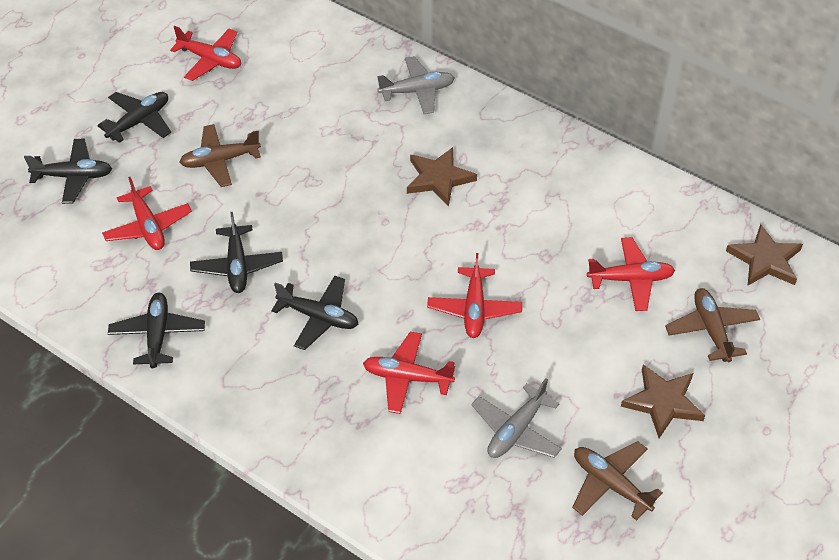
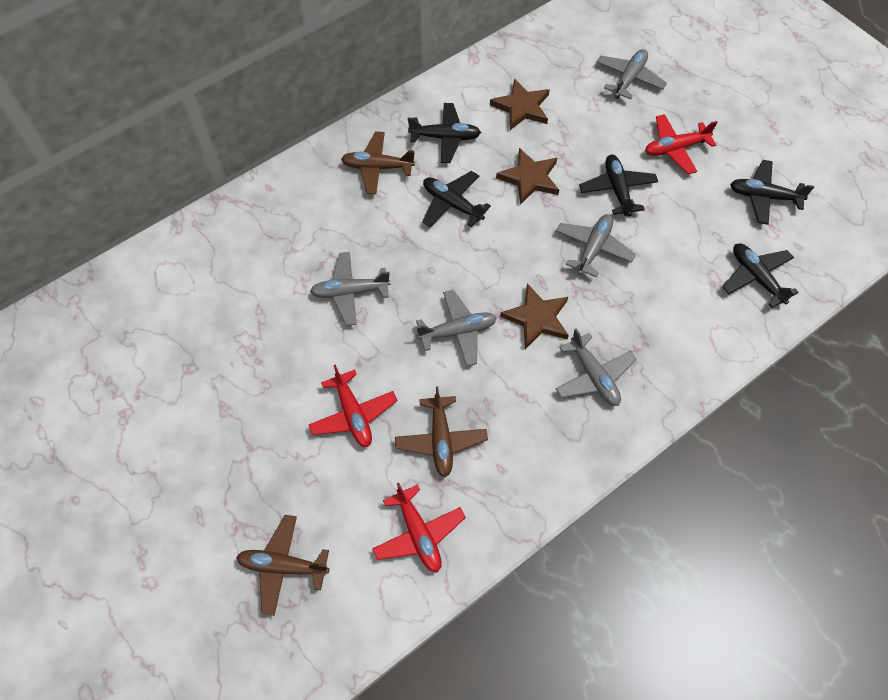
grey plane: 2 -> 5
red plane: 5 -> 3

